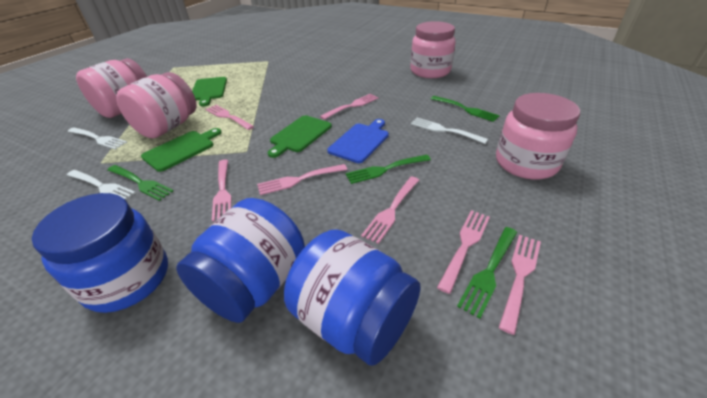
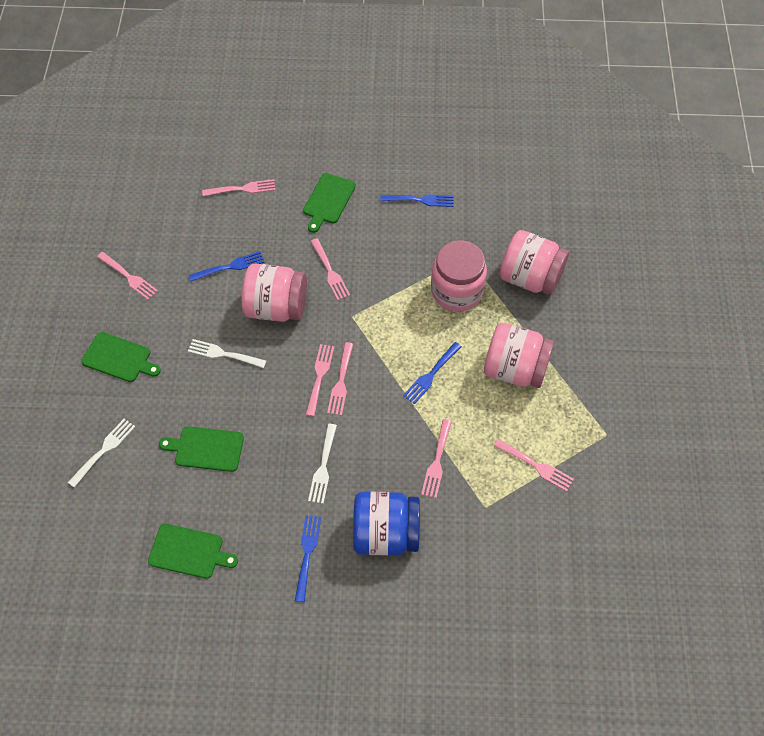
blue cutting board: 1 -> 0
blue fork: 0 -> 4
blue jar: 3 -> 1
green cutting board: 3 -> 4
green fork: 4 -> 0

